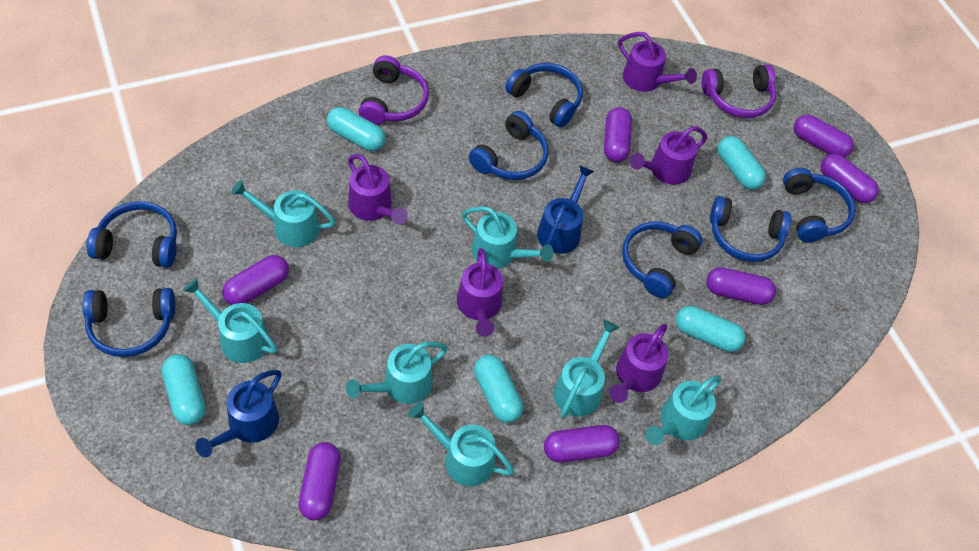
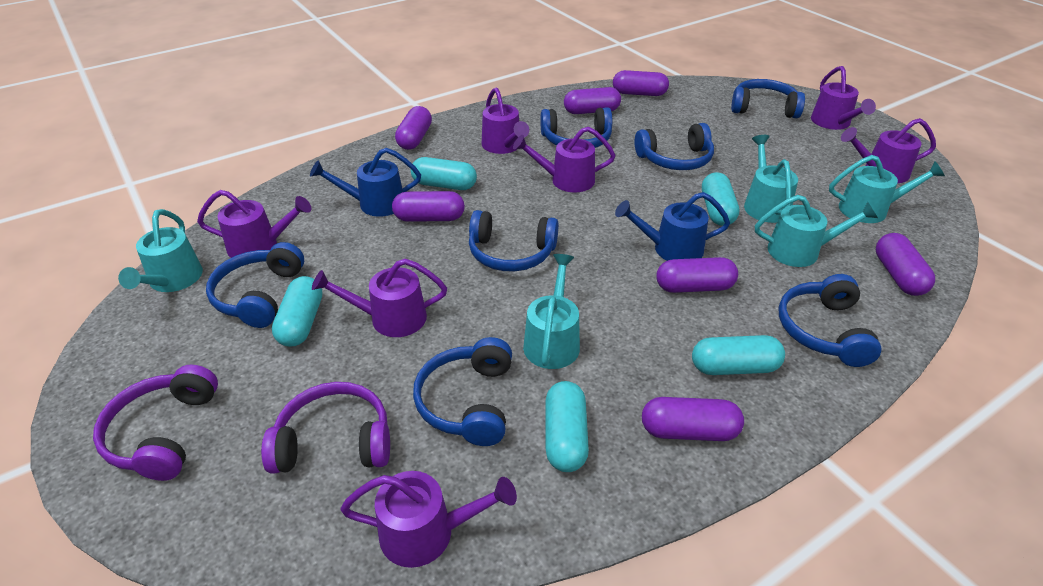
purple watering can: 5 -> 7
turquoise watering can: 7 -> 5

